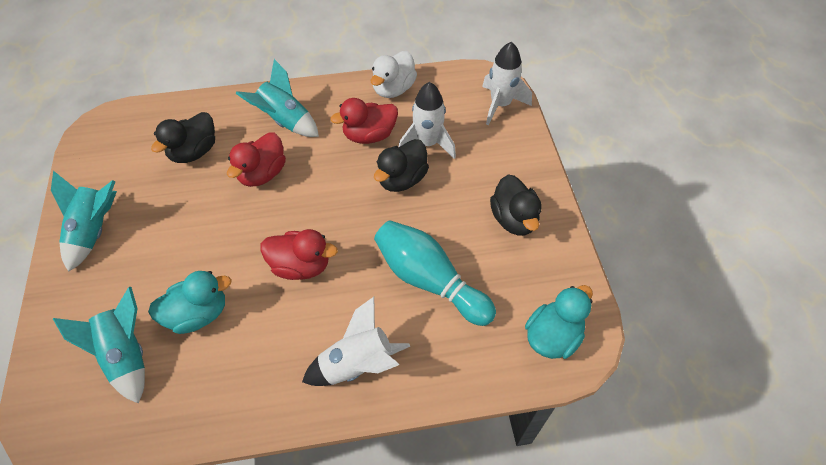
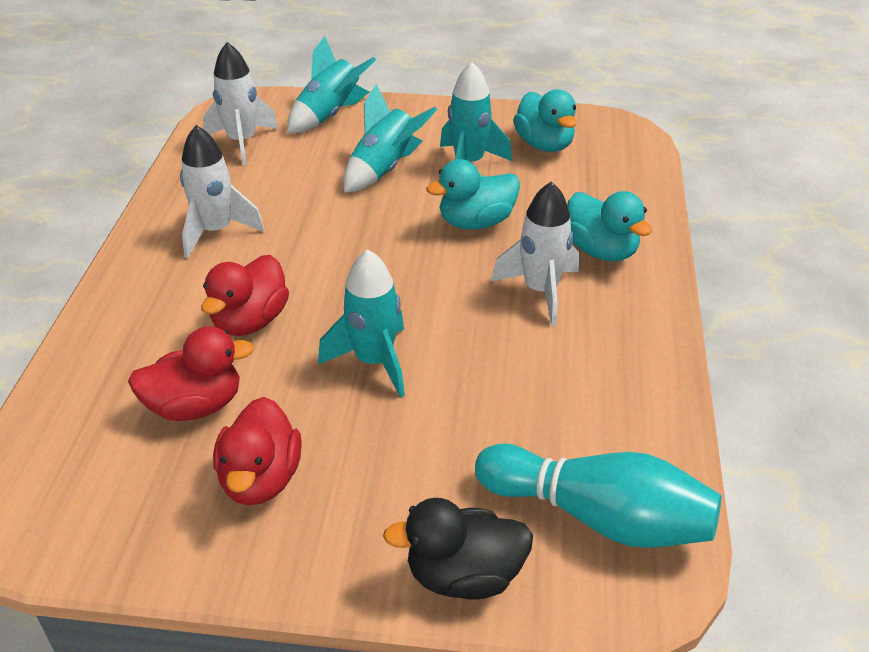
black duck: 3 -> 1
turquoise duck: 2 -> 3
turquoise rocket: 3 -> 4
white duck: 1 -> 0

